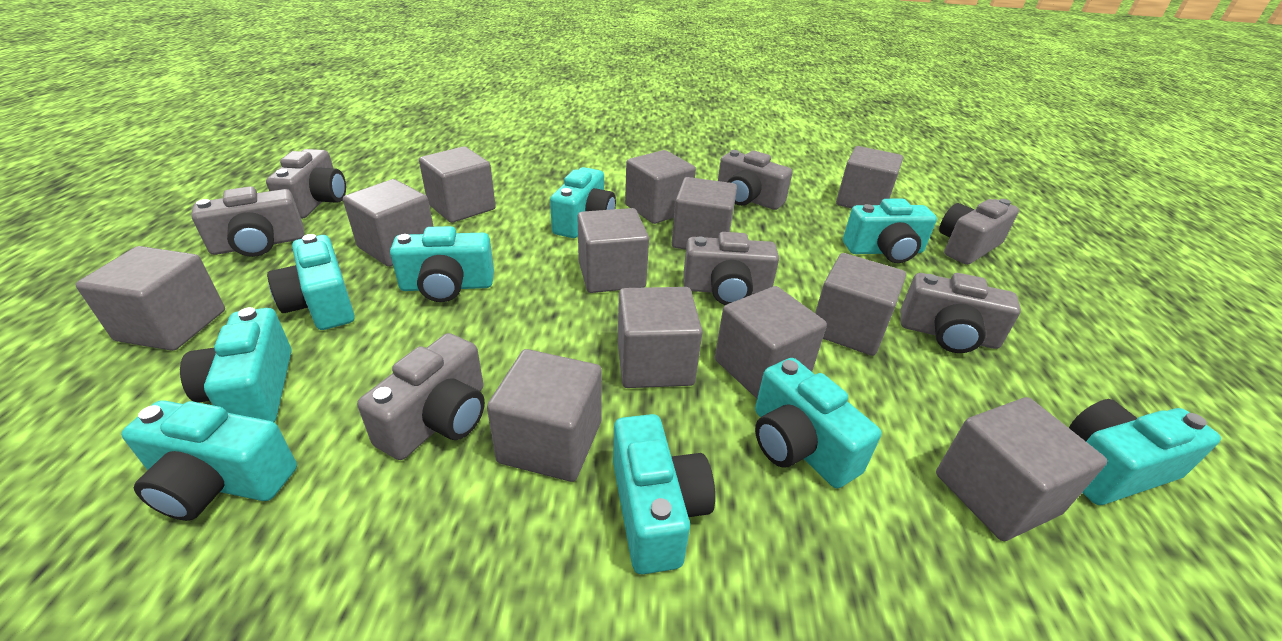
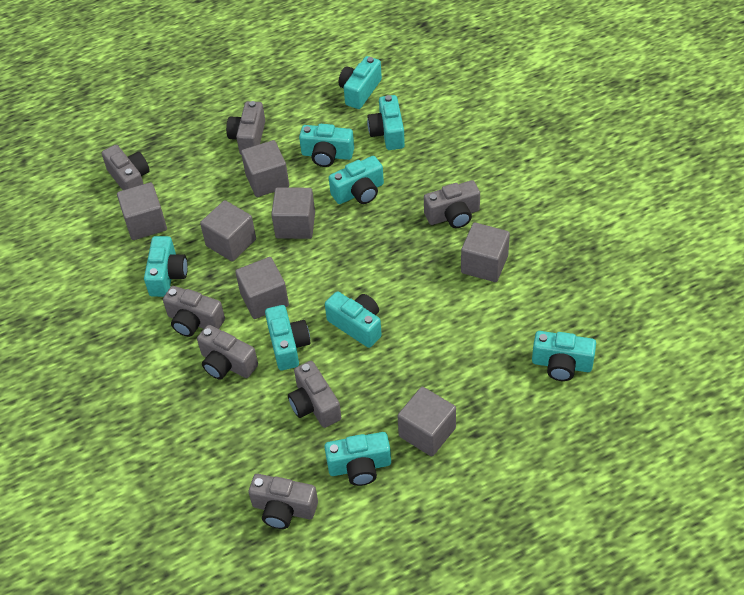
grey cube: 12 -> 7

